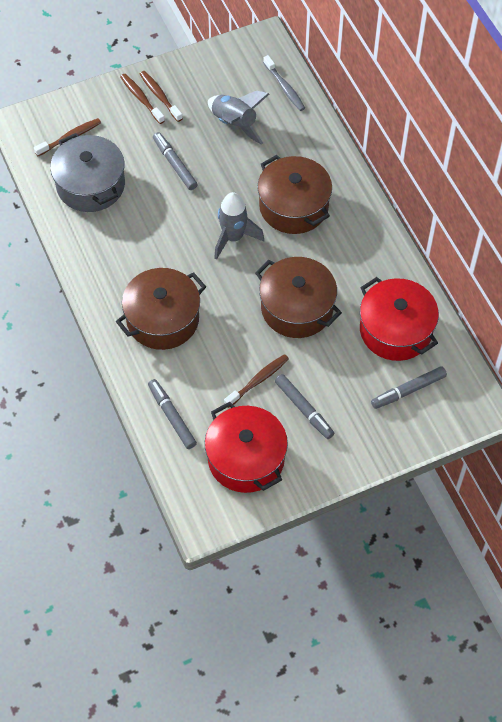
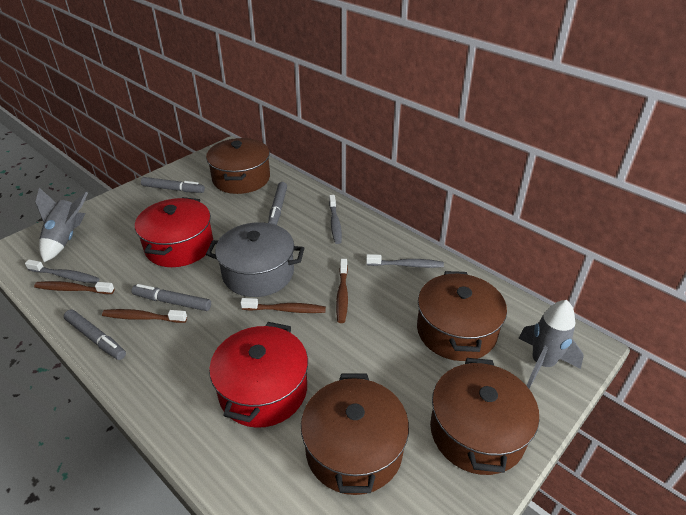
brown pot: 3 -> 4
grey toothbrush: 1 -> 3

